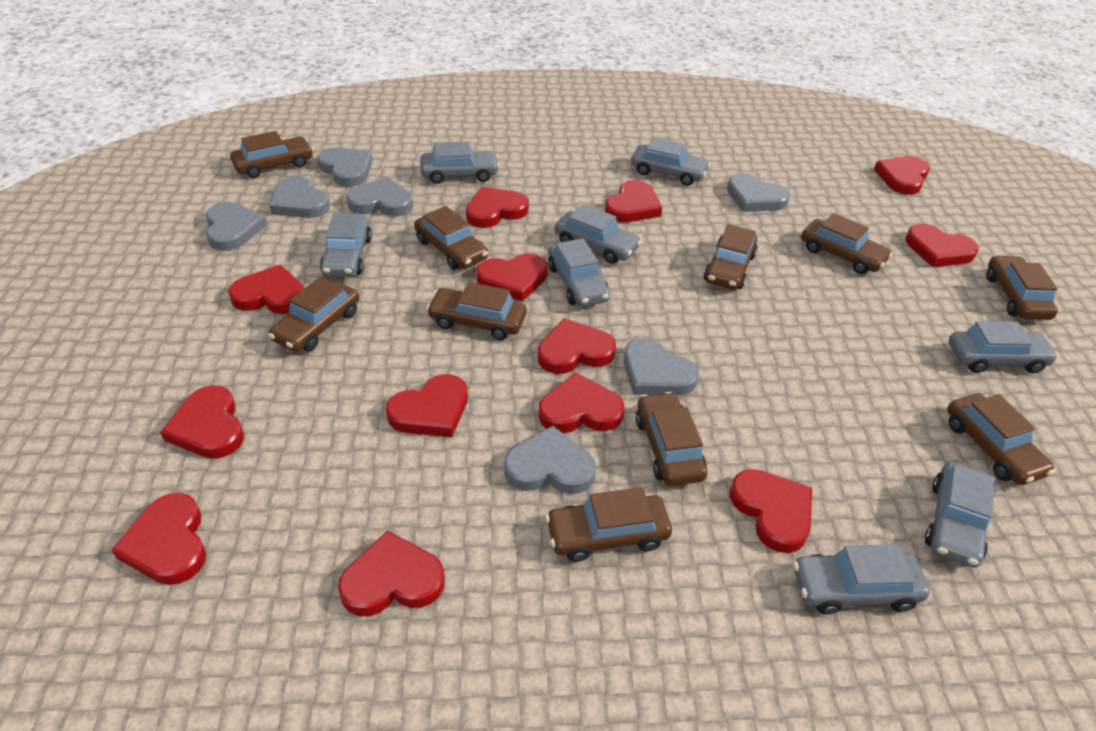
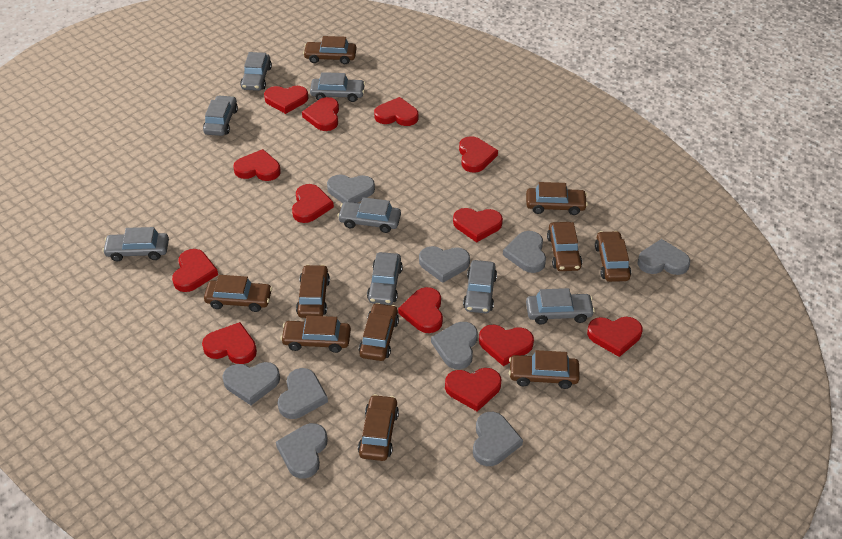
grey heart: 7 -> 9

